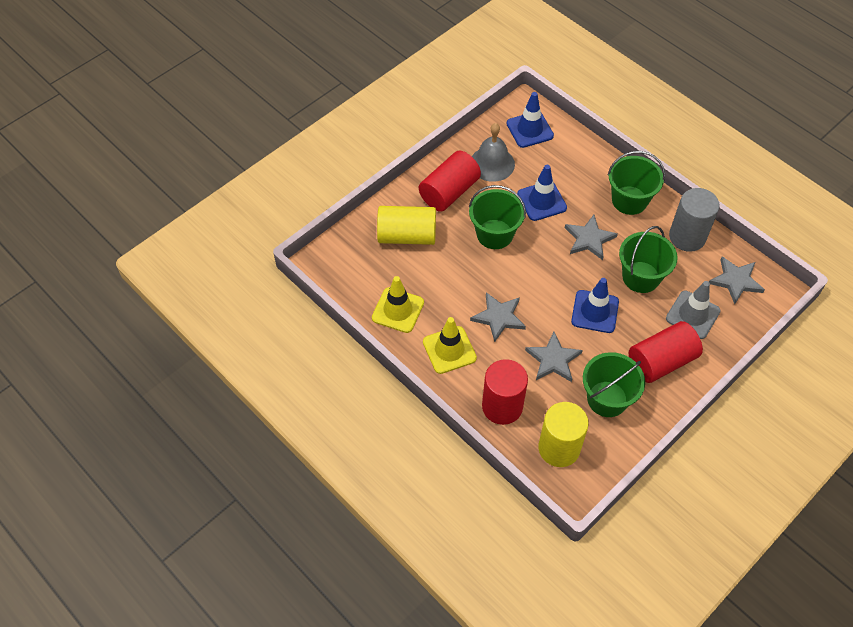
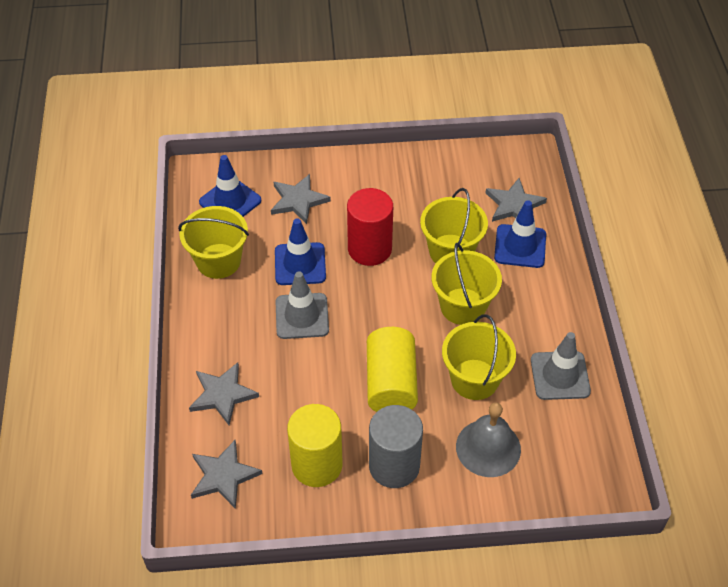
green bucket: 4 -> 0
grey traffic cone: 1 -> 2
red cylinder: 3 -> 1
yellow bucket: 0 -> 4
yellow traffic cone: 2 -> 0

